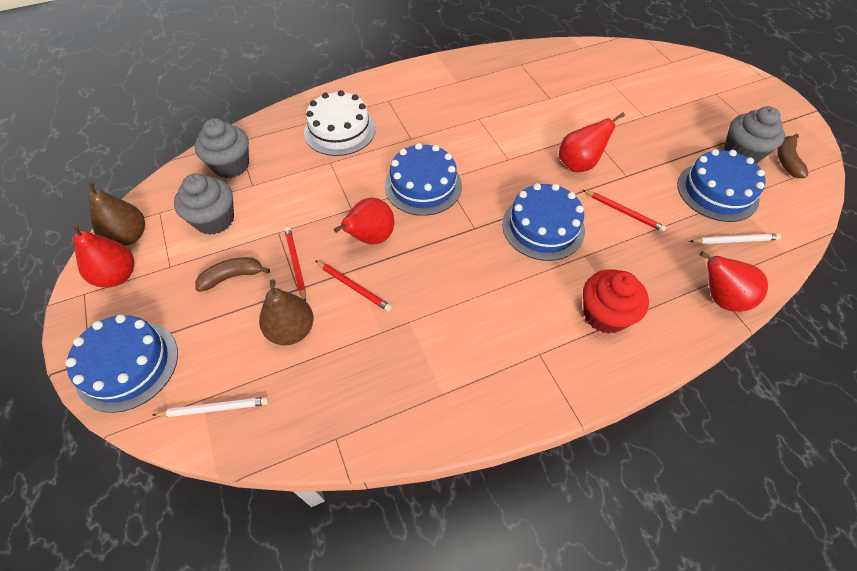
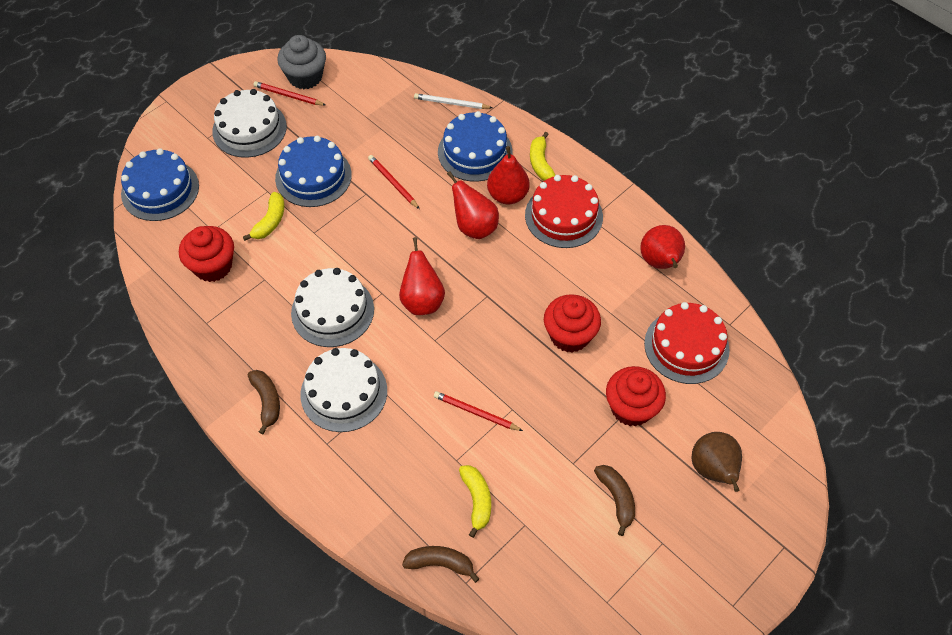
blue cake: 4 -> 3
brown banana: 2 -> 3
brown pear: 2 -> 1
grey cupcake: 3 -> 1
red cake: 0 -> 2
red cupcake: 1 -> 3
white cake: 1 -> 3
white pencil: 2 -> 1
yellow banana: 0 -> 3

